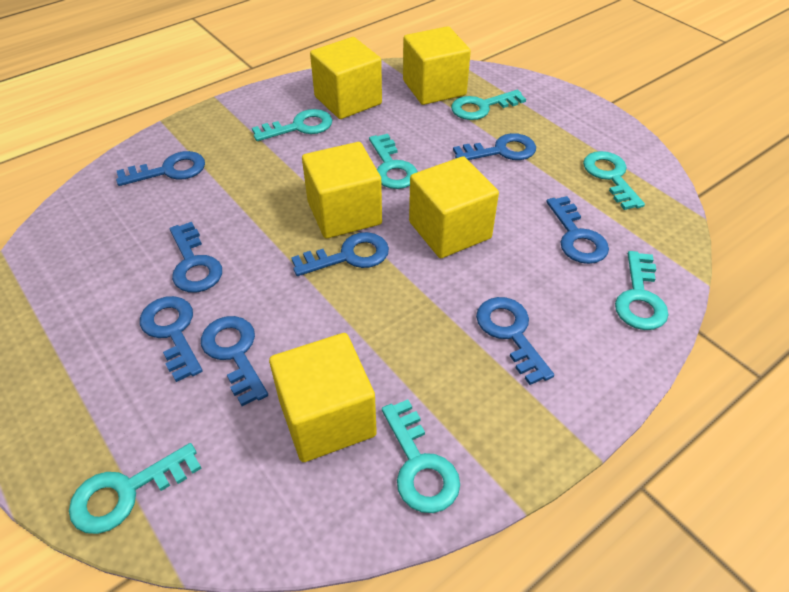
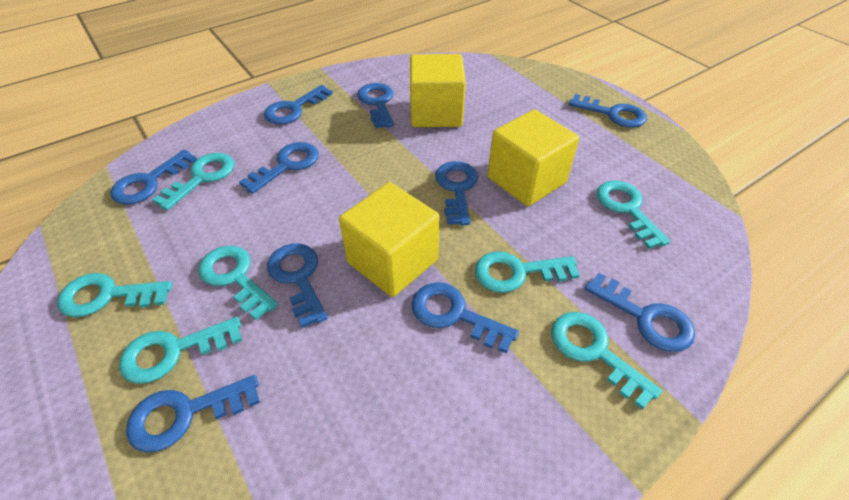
blue key: 8 -> 10
yellow cube: 5 -> 3

